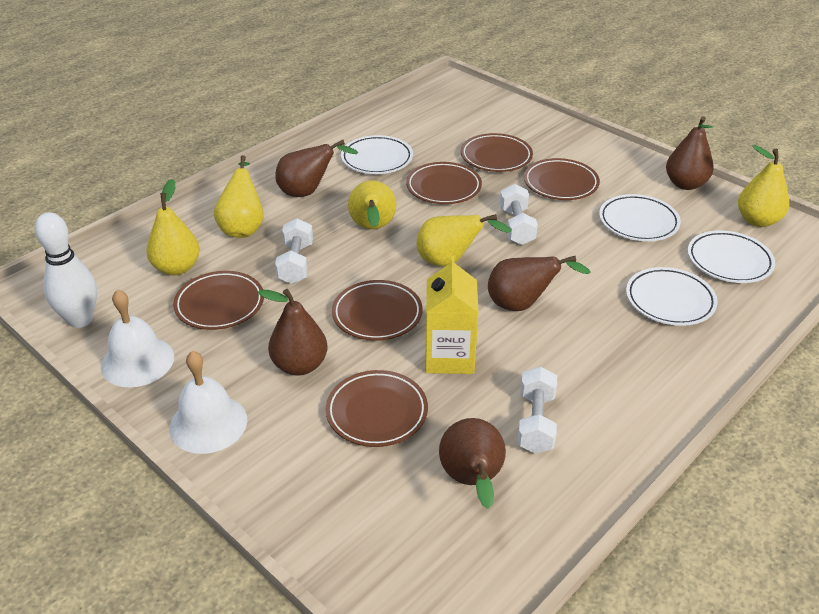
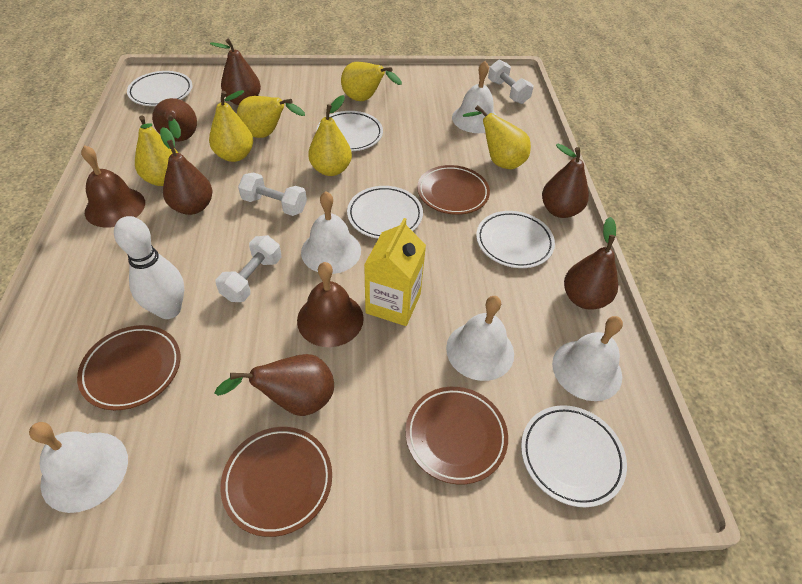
brown bell: 0 -> 2
brown pear: 5 -> 6
brown plate: 6 -> 4
white bell: 2 -> 5
white plate: 4 -> 5
yellow pear: 5 -> 6

